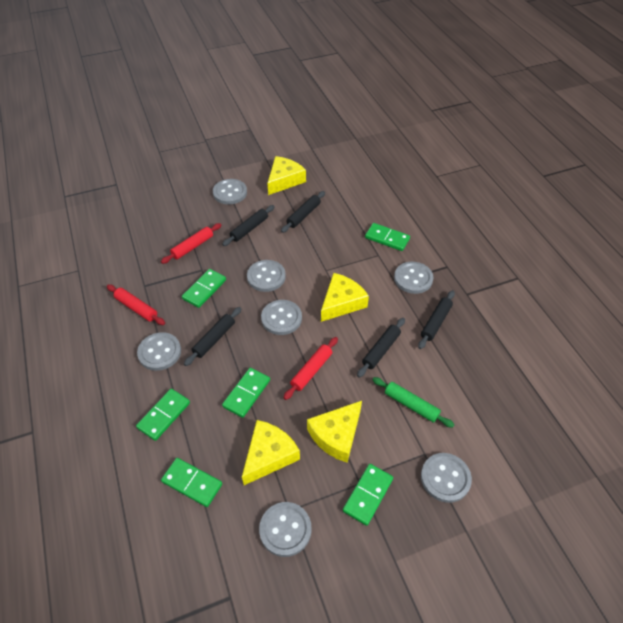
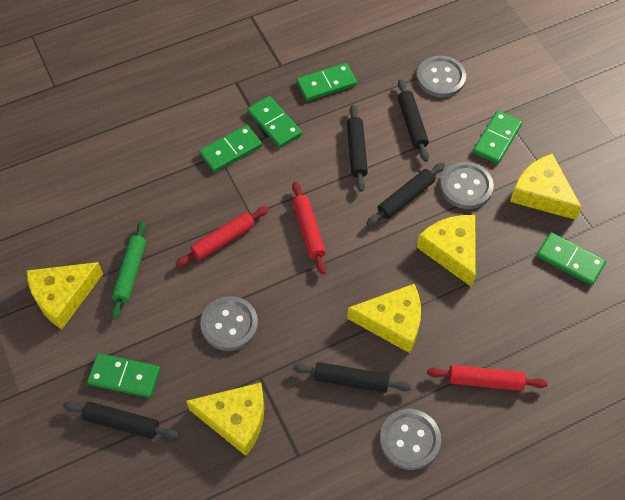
grey button: 7 -> 4
yellow cheese: 4 -> 5

